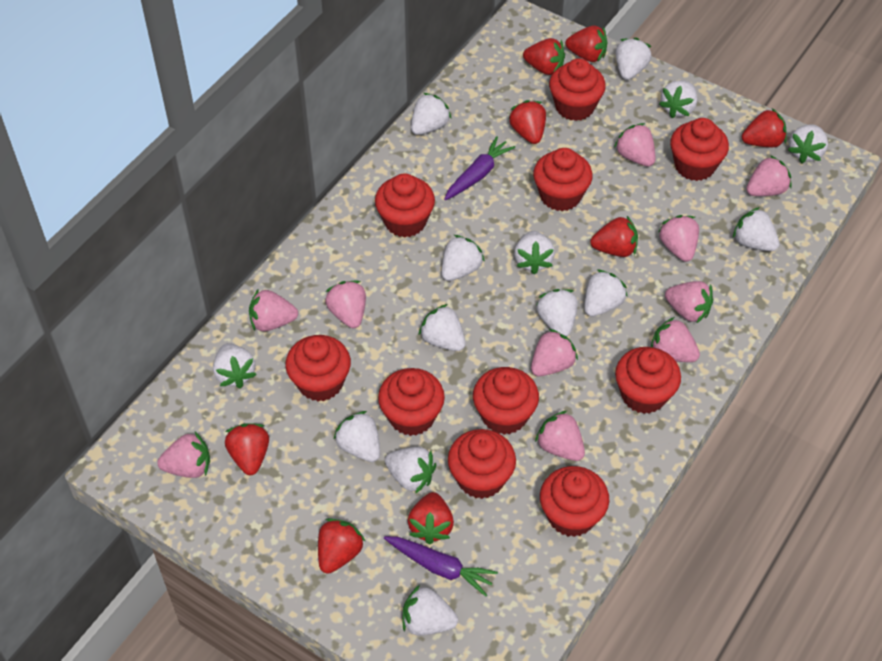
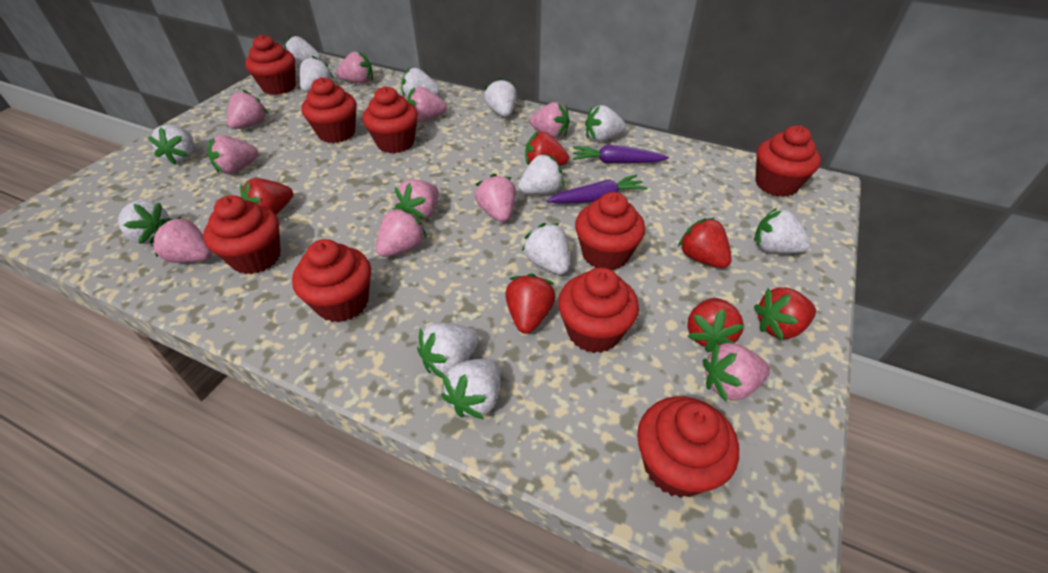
red cupcake: 10 -> 9
red strawberry: 8 -> 6
white strawberry: 14 -> 12

